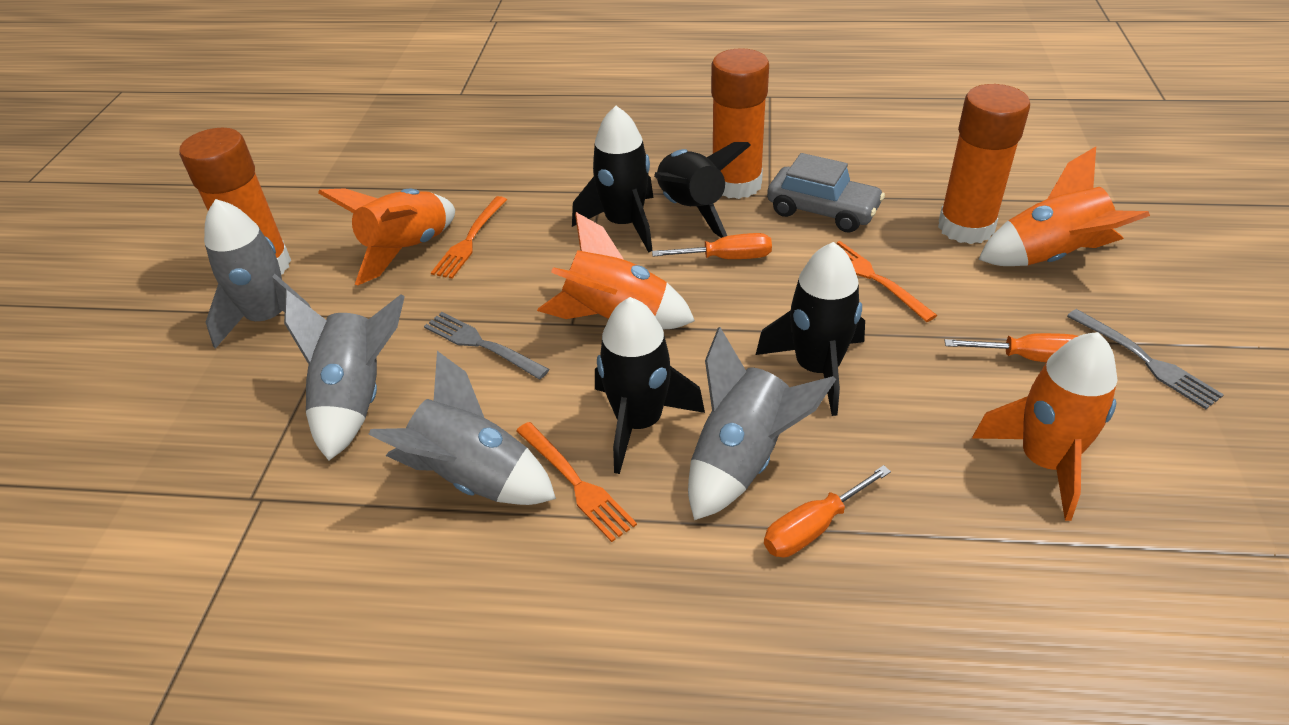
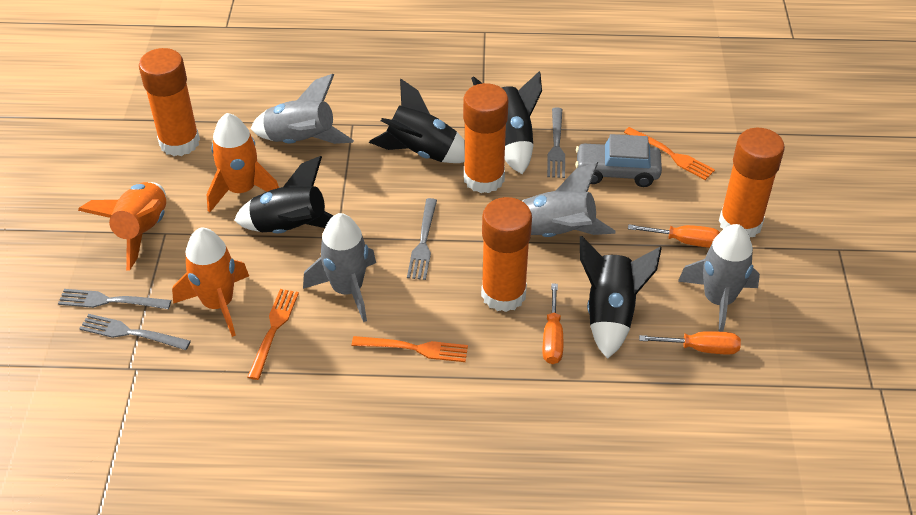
grey fork: 2 -> 4
orange glue stick: 3 -> 4
orange rocket: 4 -> 3

